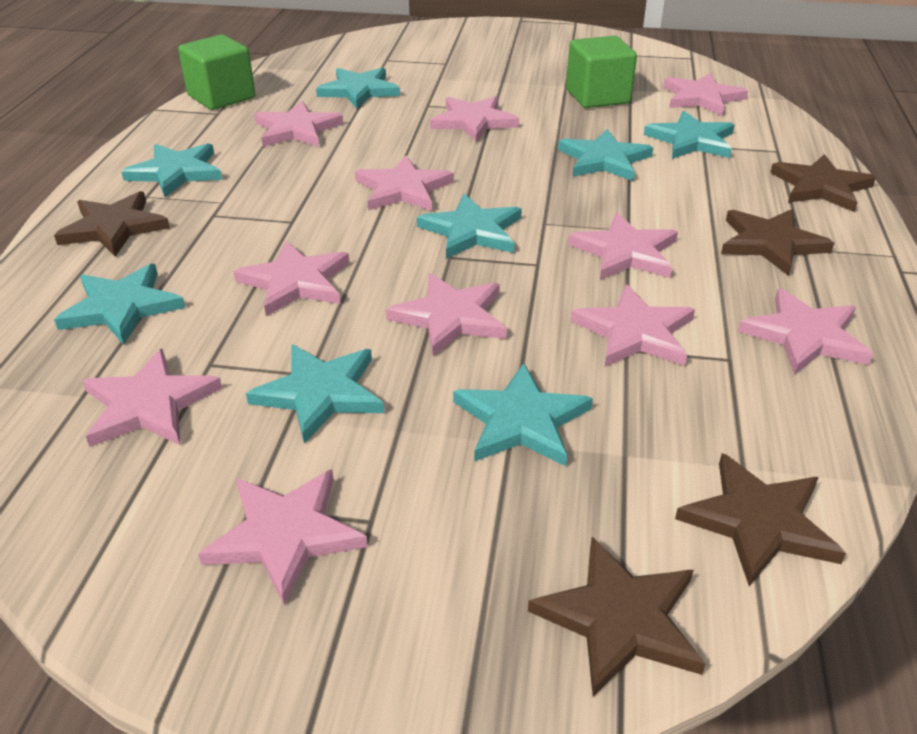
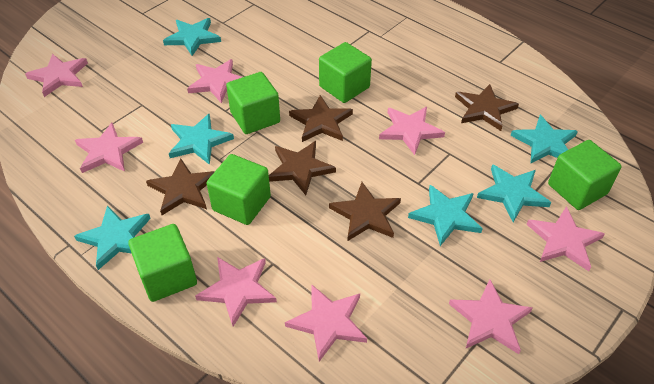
green cube: 2 -> 5
pink star: 11 -> 8
turquoise star: 8 -> 6

